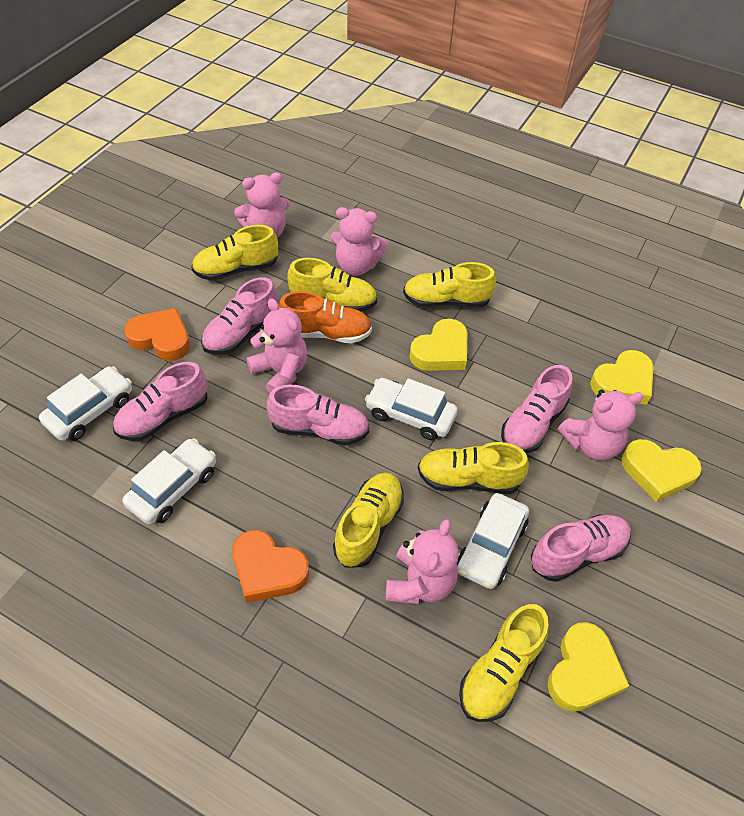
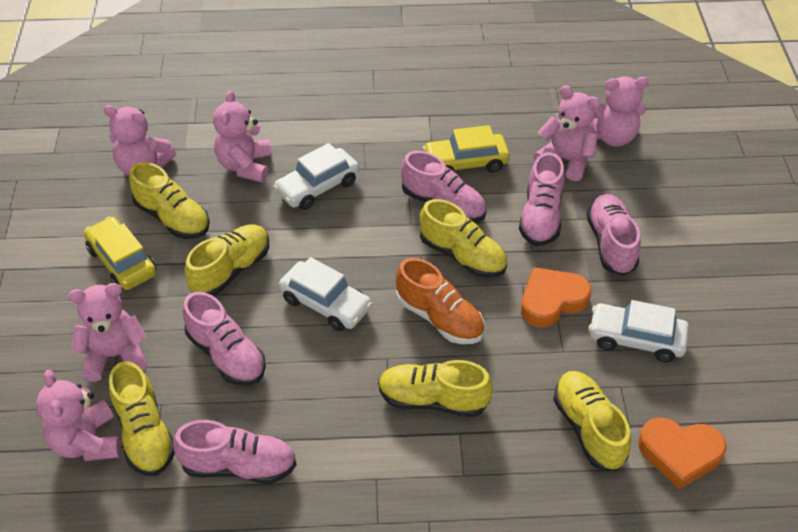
pink teddy bear: 5 -> 6
white car: 4 -> 3
yellow car: 0 -> 2
yellow heart: 4 -> 0

